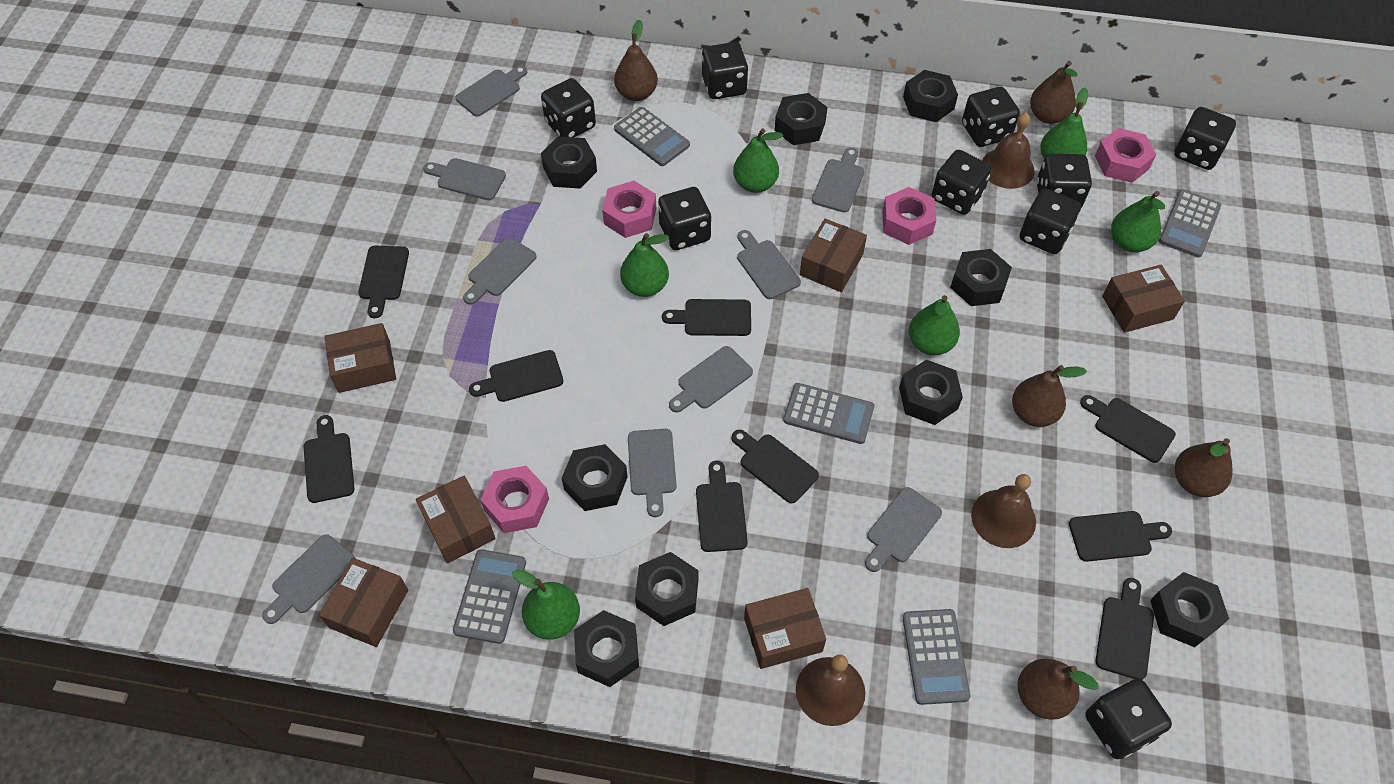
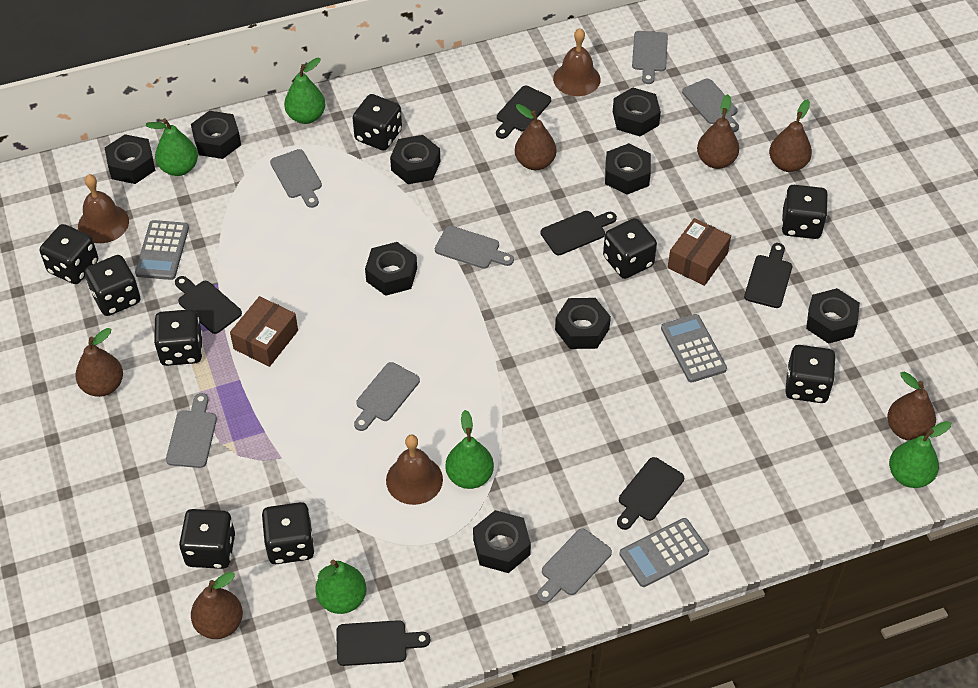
black cutting board: 9 -> 6
brown box: 6 -> 2
brown pear: 5 -> 6
green pear: 6 -> 5
grey calculator: 5 -> 3
grey cutting board: 9 -> 7
pink nut: 4 -> 0

